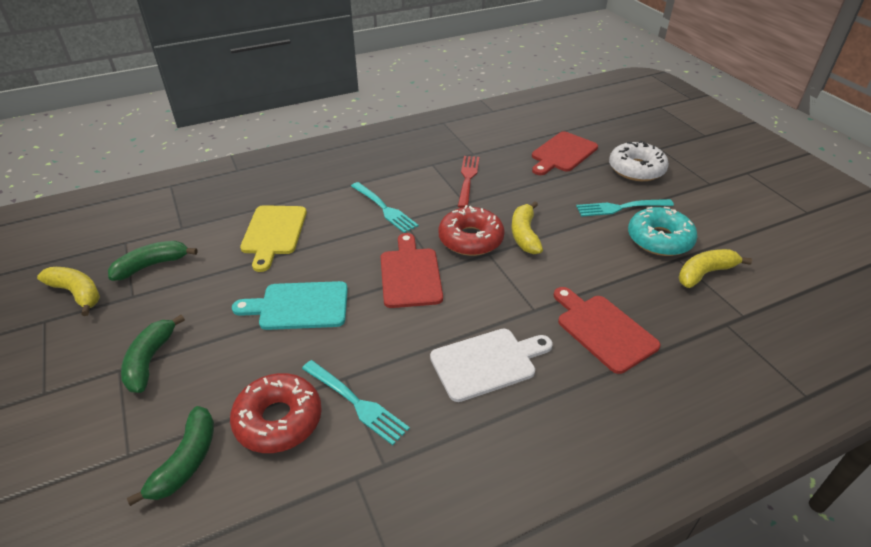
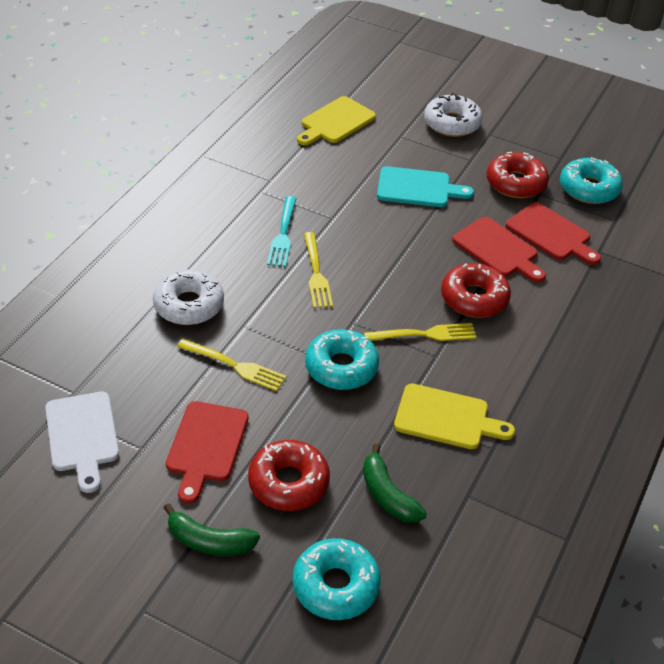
green banana: 3 -> 2
red donut: 2 -> 3
red fork: 1 -> 0
turquoise donut: 1 -> 3
turquoise fork: 3 -> 1
white donut: 1 -> 2
yellow banana: 3 -> 0
yellow cutting board: 1 -> 2
yellow fork: 0 -> 3

